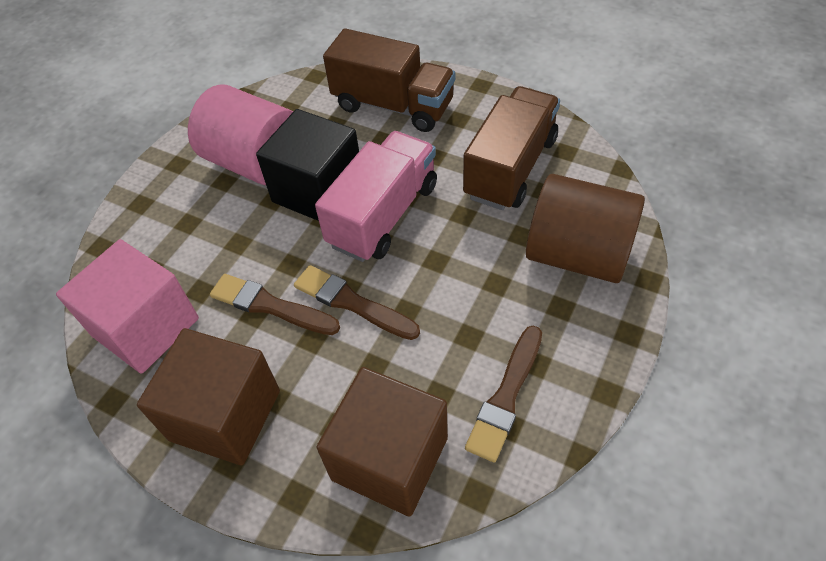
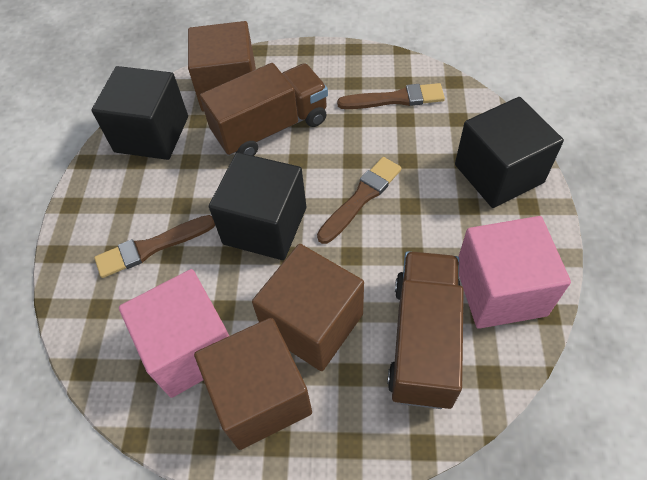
black cube: 1 -> 3
brown cube: 2 -> 3
brown cylinder: 1 -> 0
pink cube: 1 -> 2
pink cylinder: 1 -> 0
pink truck: 1 -> 0

